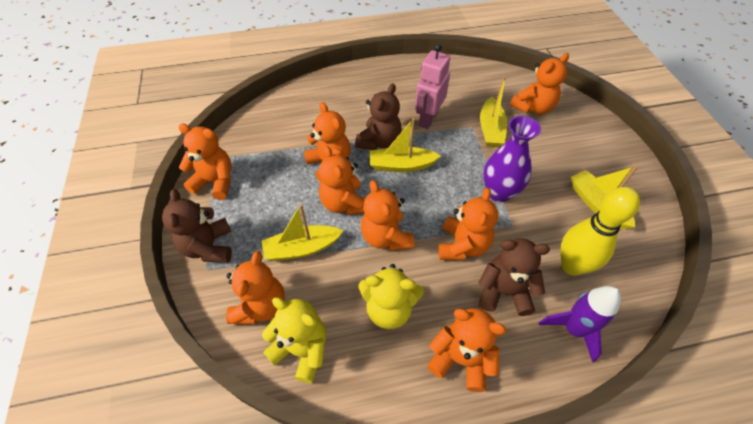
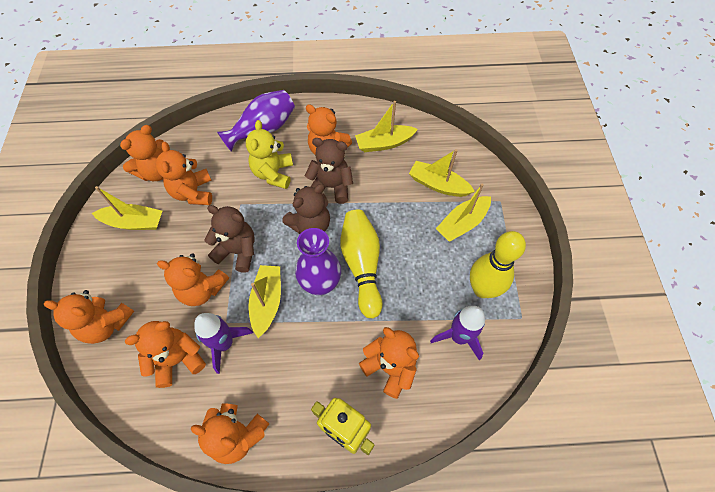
pink robot: 1 -> 0
purple rocket: 1 -> 2
purple vase: 1 -> 2
yellow boat: 4 -> 5
yellow bowling pin: 1 -> 2
yellow robot: 0 -> 1
yellow teddy bear: 2 -> 1

